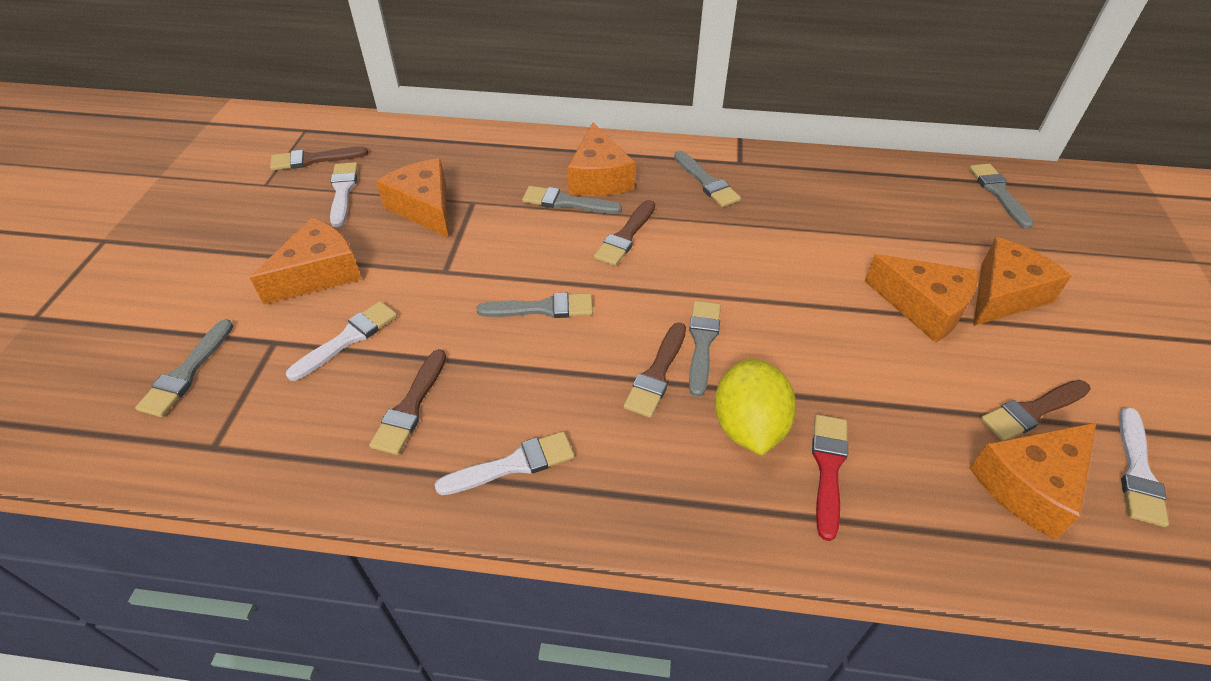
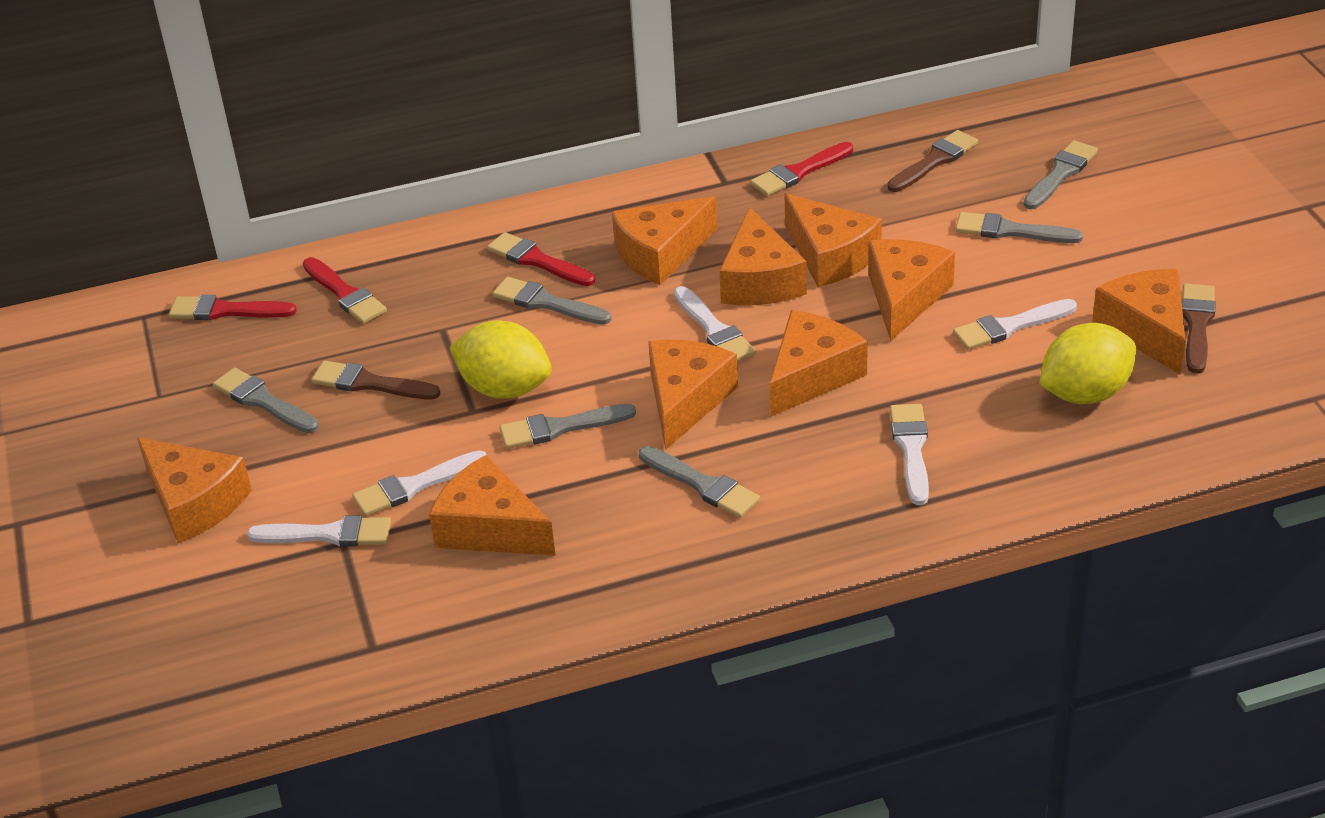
brown brush: 5 -> 3
orange cheese: 6 -> 9
red brush: 1 -> 4
white brush: 4 -> 5
yellow lemon: 1 -> 2

